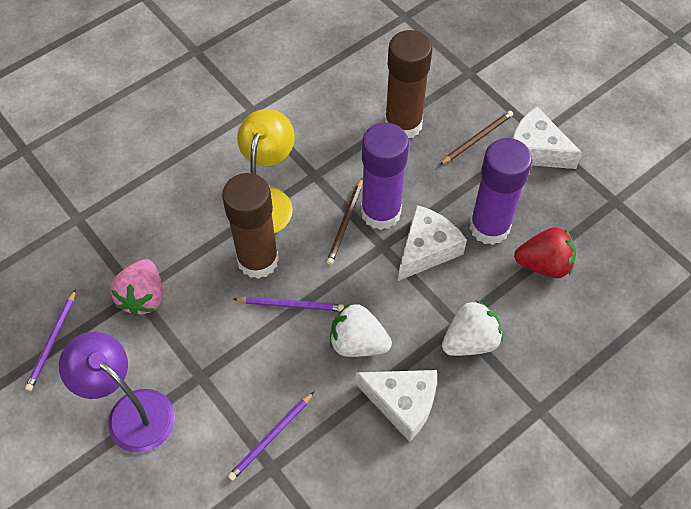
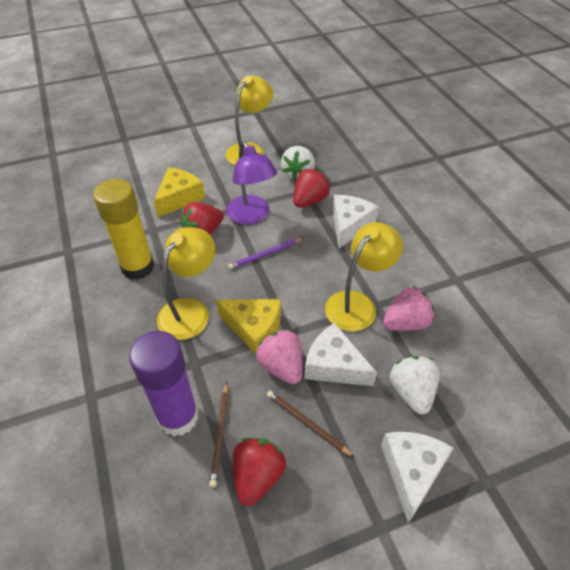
brown glue stick: 2 -> 0
pink strawberry: 1 -> 2
purple glue stick: 2 -> 1
purple pencil: 3 -> 1
red strawberry: 1 -> 3
yellow cheese: 0 -> 2
yellow glue stick: 0 -> 1
yellow lamp: 1 -> 3

